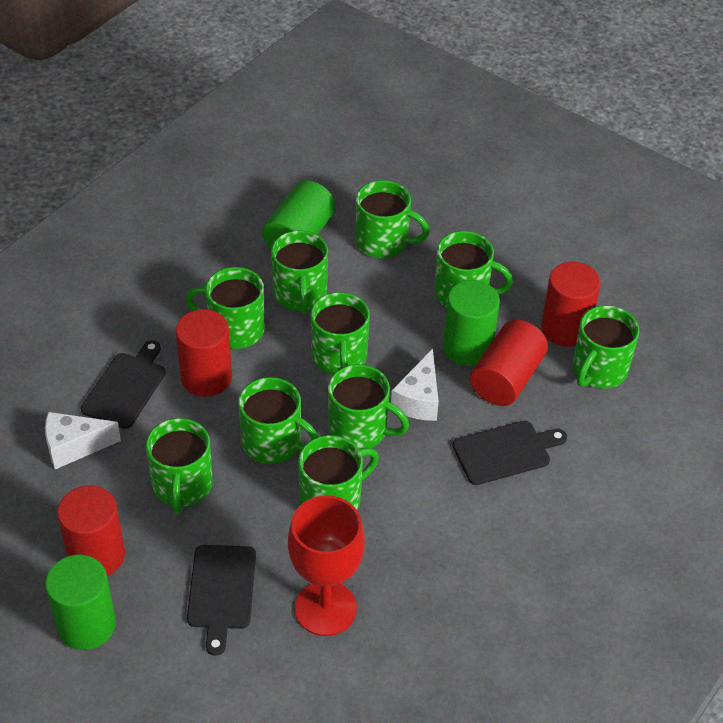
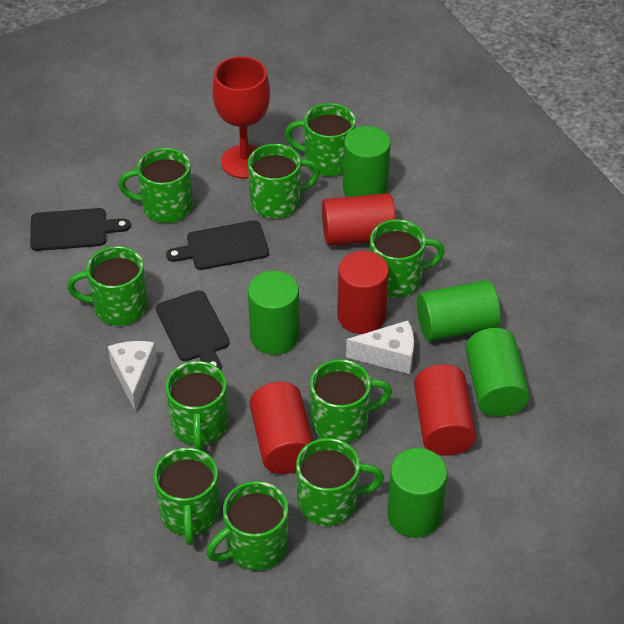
green cylinder: 3 -> 5

